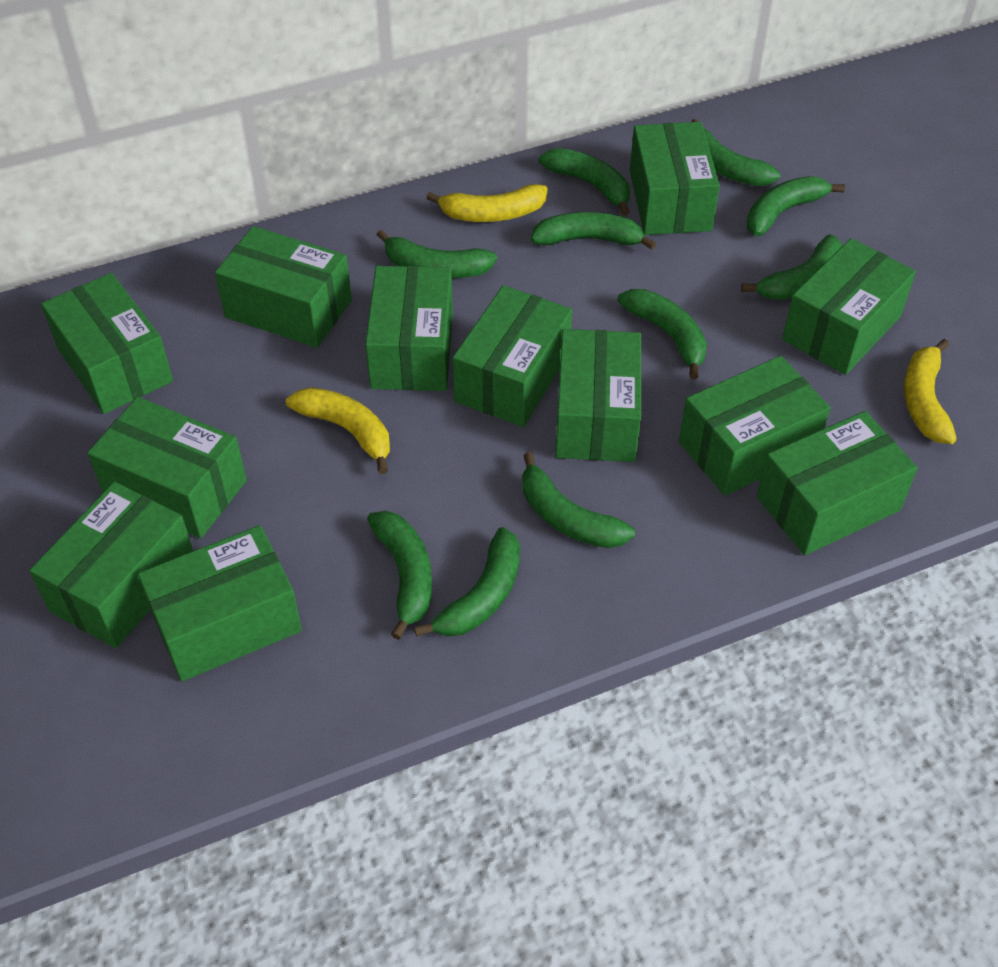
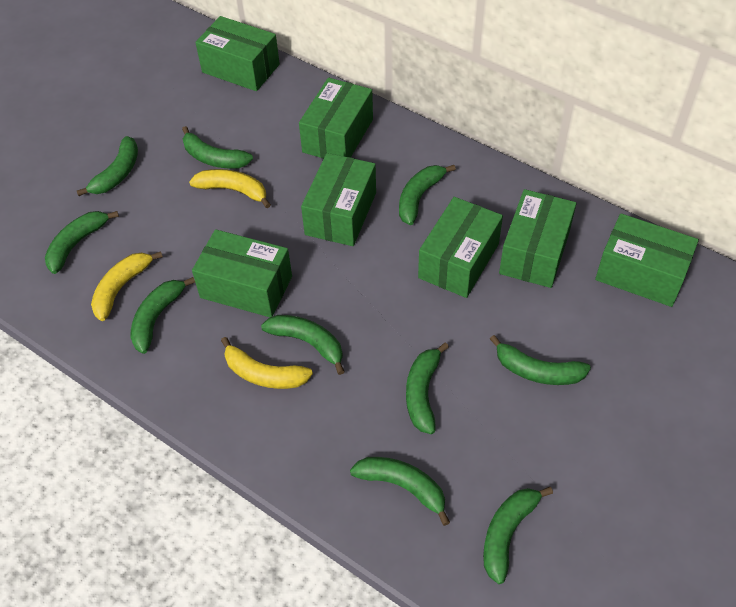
green box: 12 -> 7

